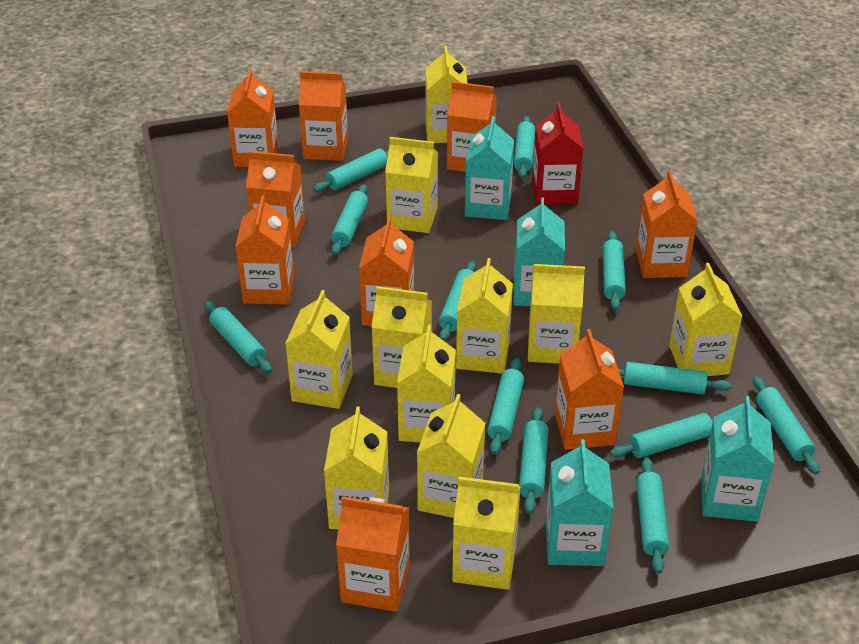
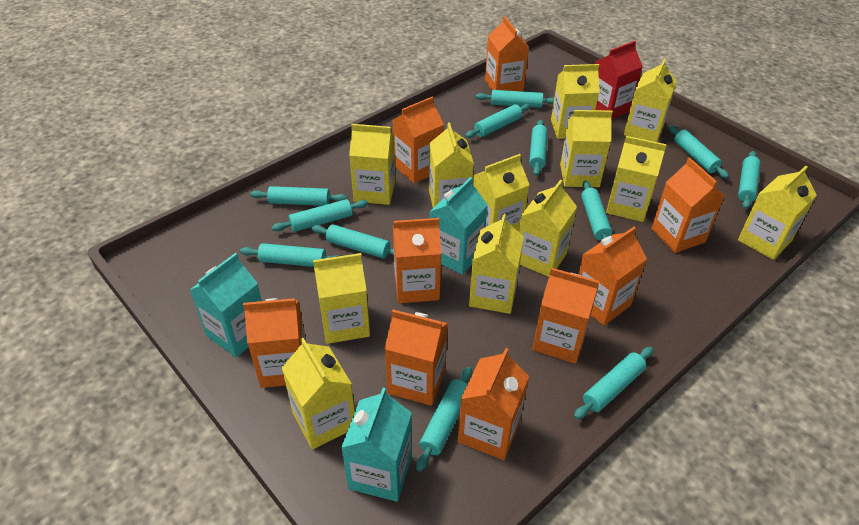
turquoise carton: 4 -> 3
yellow carton: 11 -> 12

